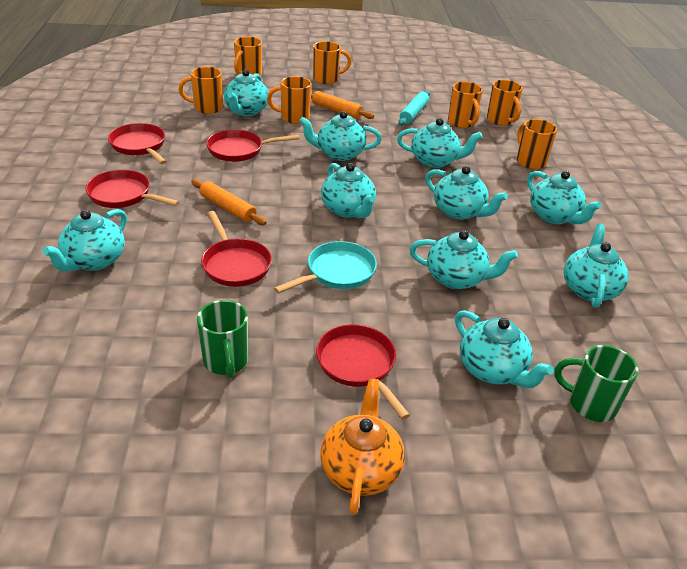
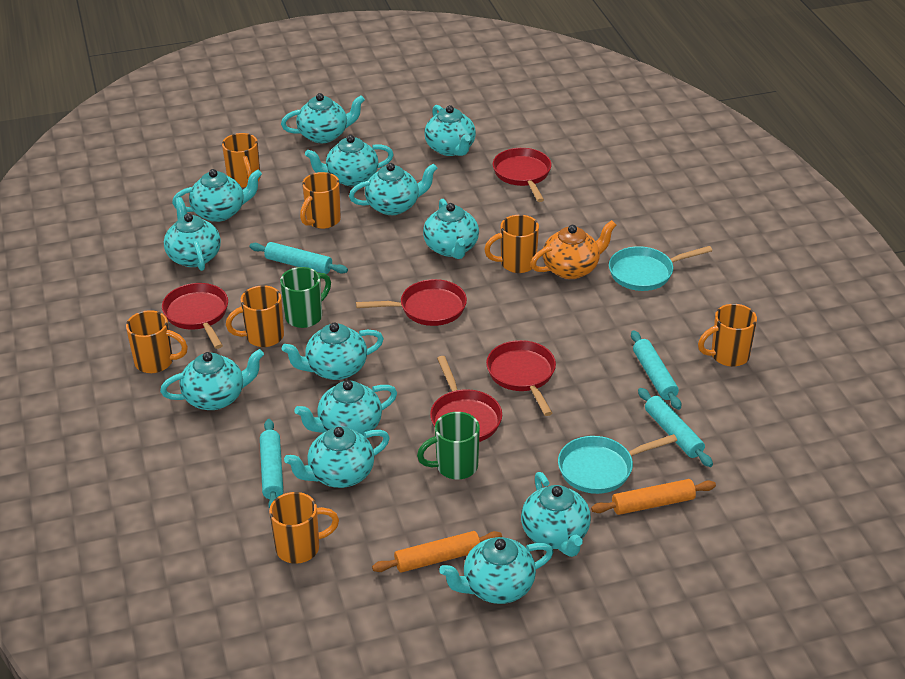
turquoise pan: 1 -> 2
turquoise rolling pin: 1 -> 4
turquoise teapot: 10 -> 13

